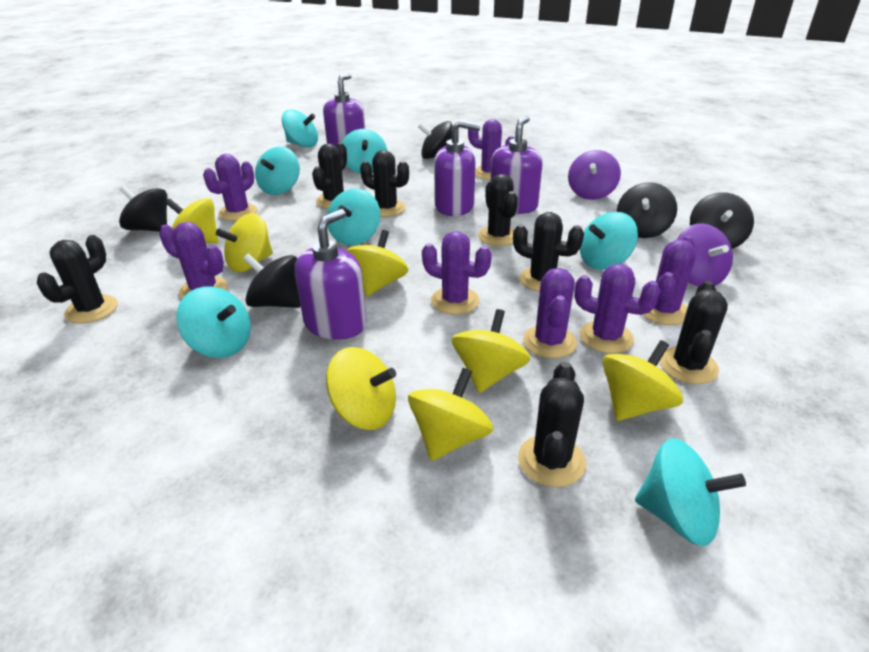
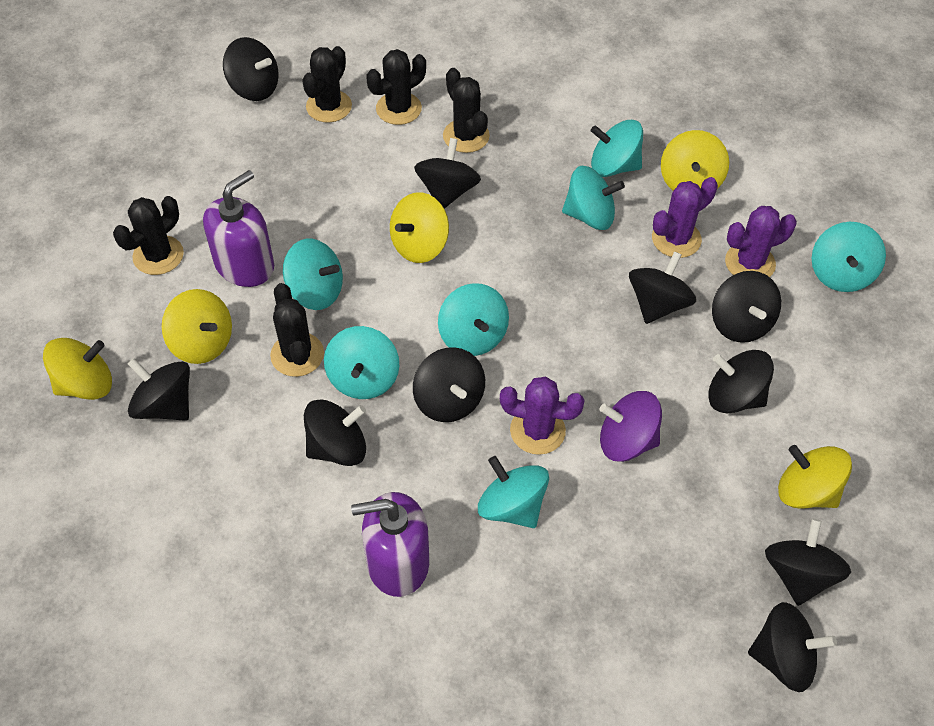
black cactus: 7 -> 5
black spinning top: 5 -> 10
purple cactus: 7 -> 3
purple soap dispenser: 4 -> 2
purple spinning top: 2 -> 1
yellow spinning top: 7 -> 5

